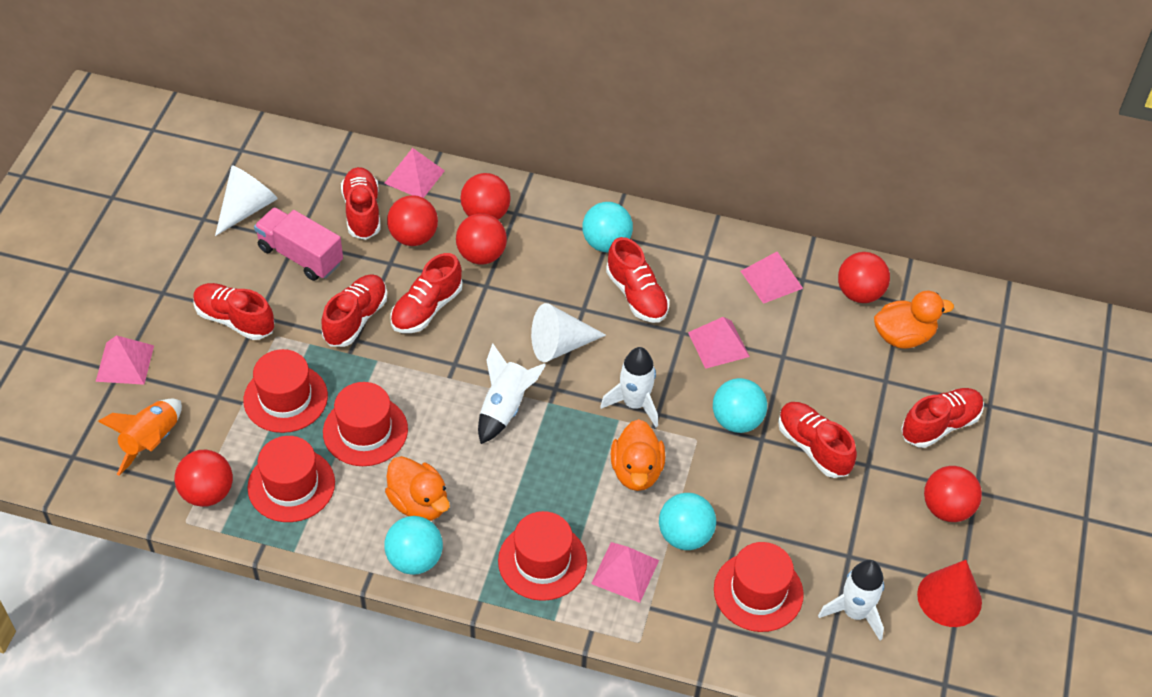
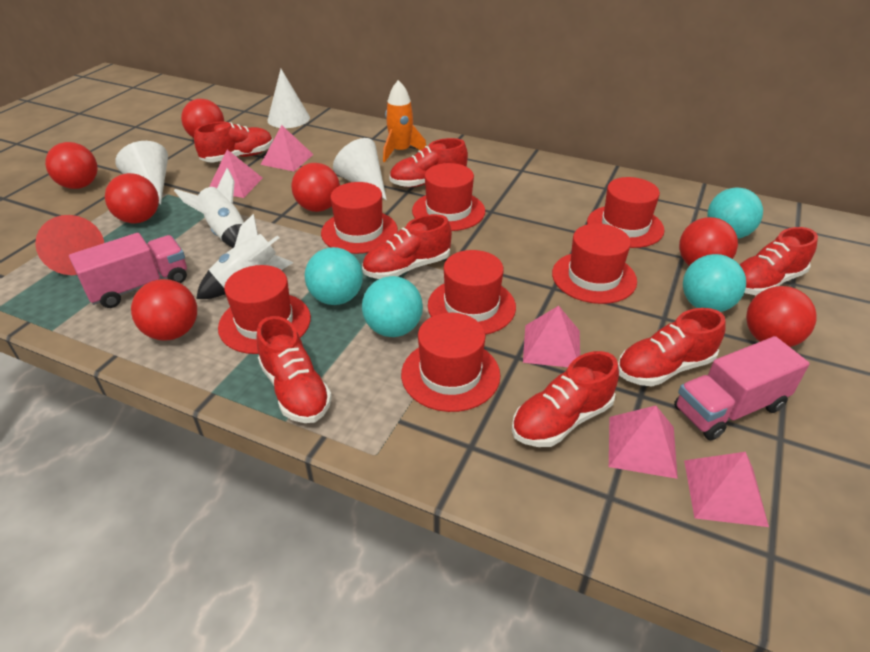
orange duck: 3 -> 0
pink truck: 1 -> 2
red ball: 6 -> 7
red hat: 5 -> 7
white cone: 2 -> 3
white rocket: 3 -> 2

